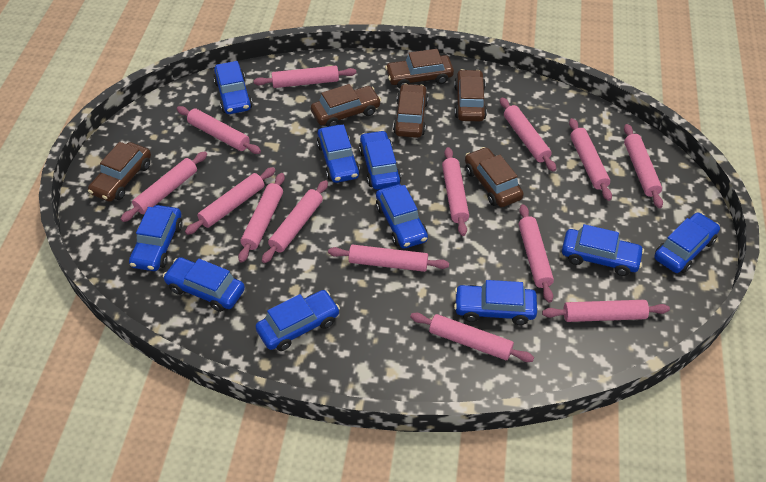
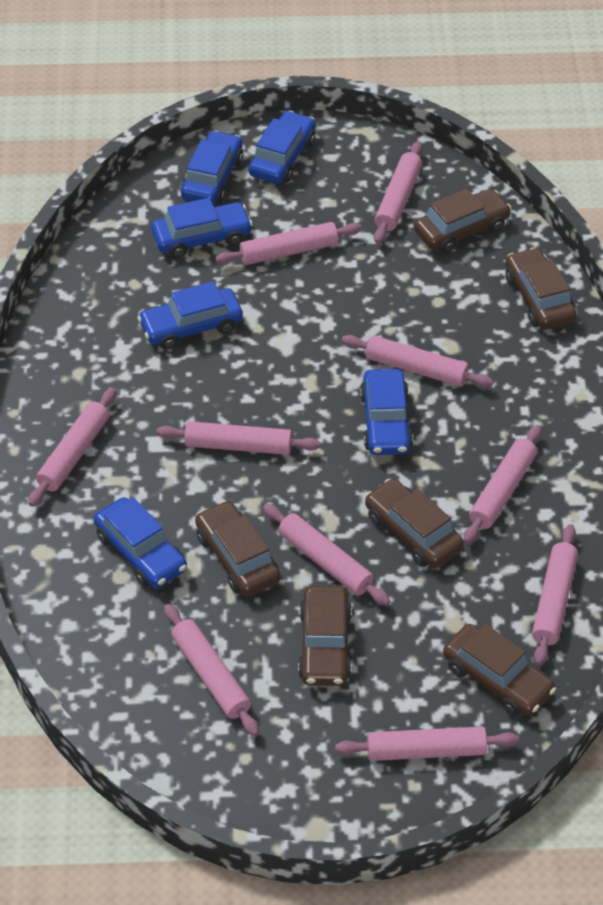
blue car: 10 -> 6
pink rolling pin: 14 -> 10

